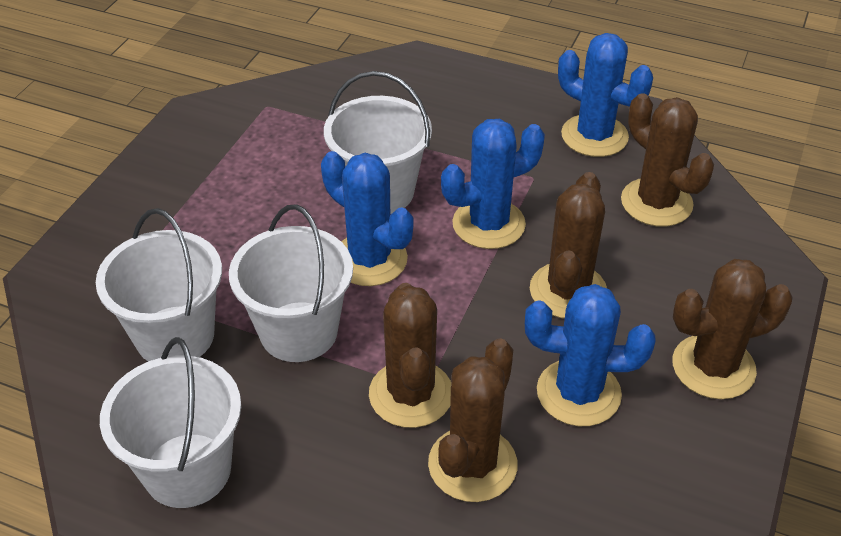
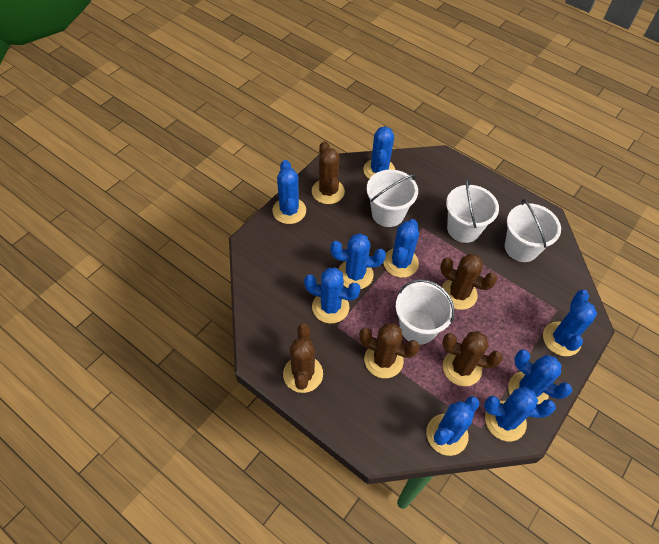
blue cactus: 4 -> 9

